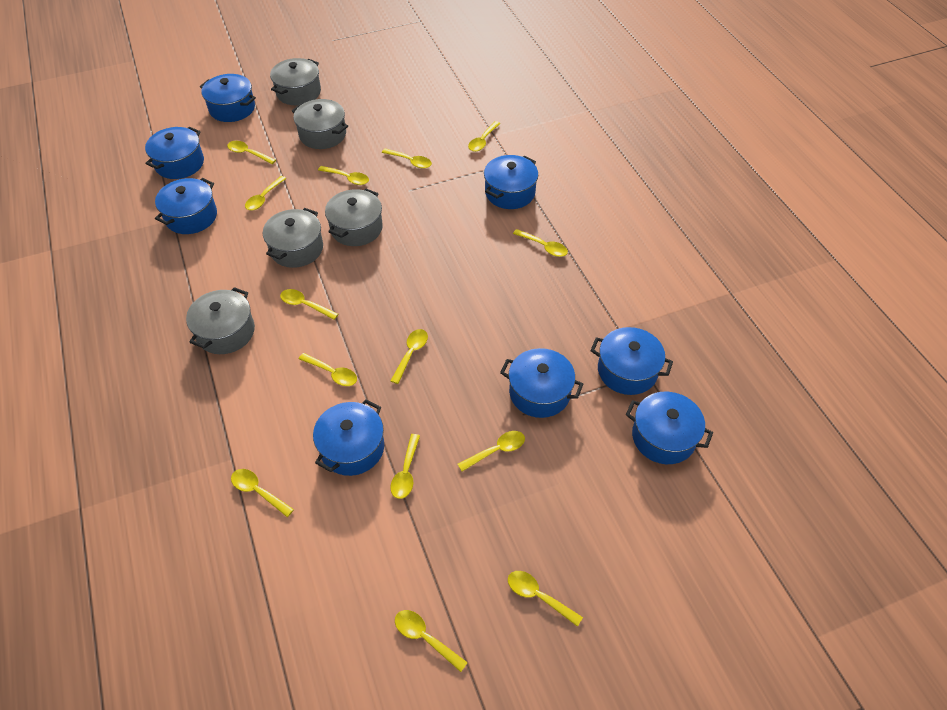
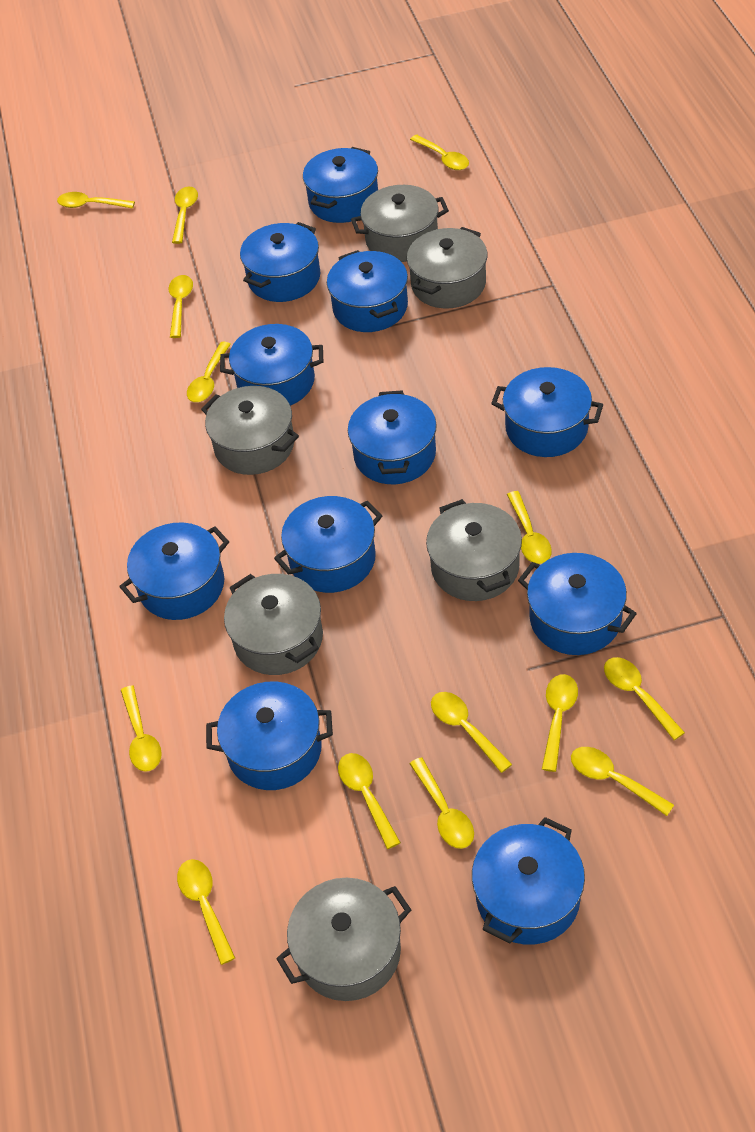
blue pot: 8 -> 11
grey pot: 5 -> 6

